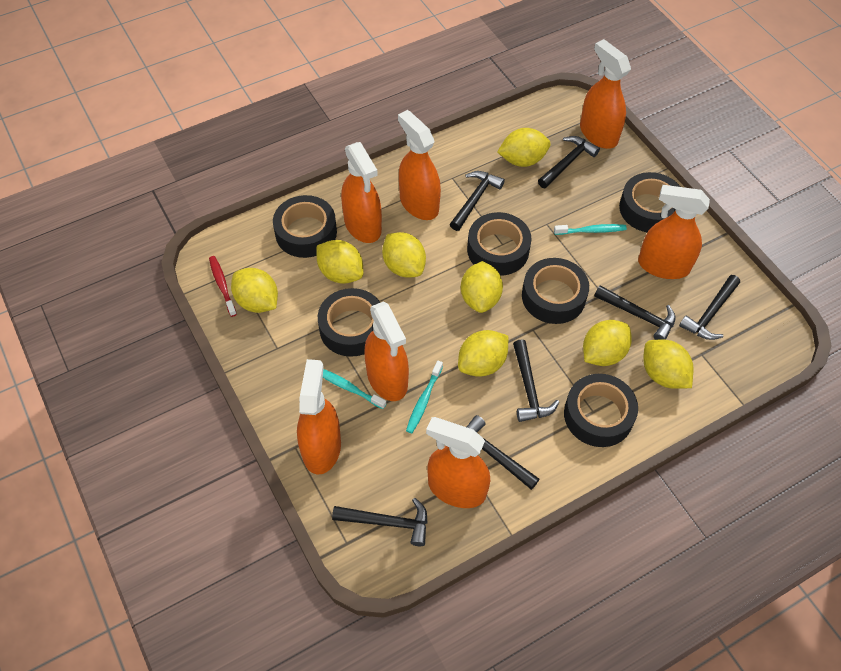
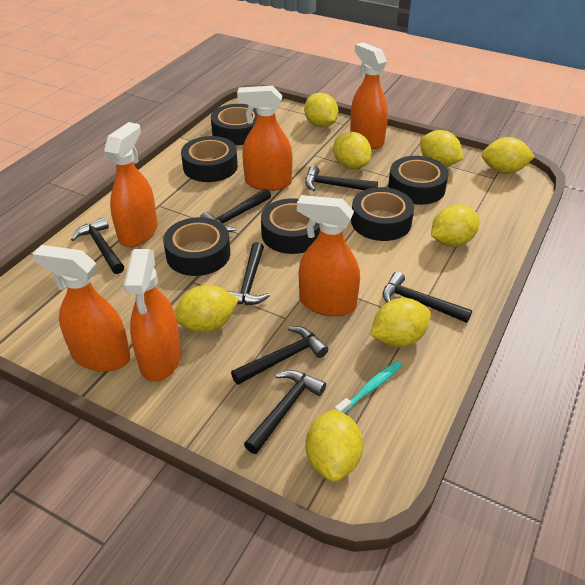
orange spray bottle: 7 -> 6
red toothbrush: 1 -> 0
turquoise toothbrush: 3 -> 1

